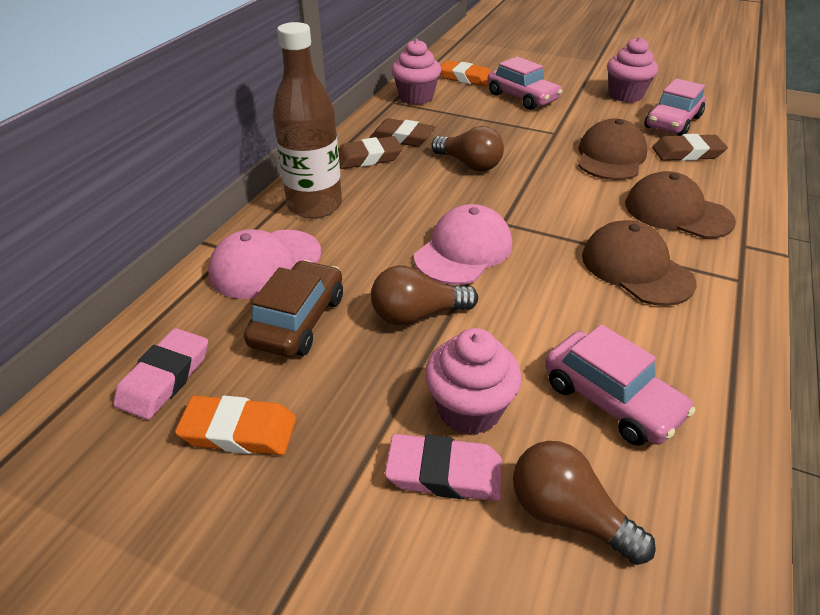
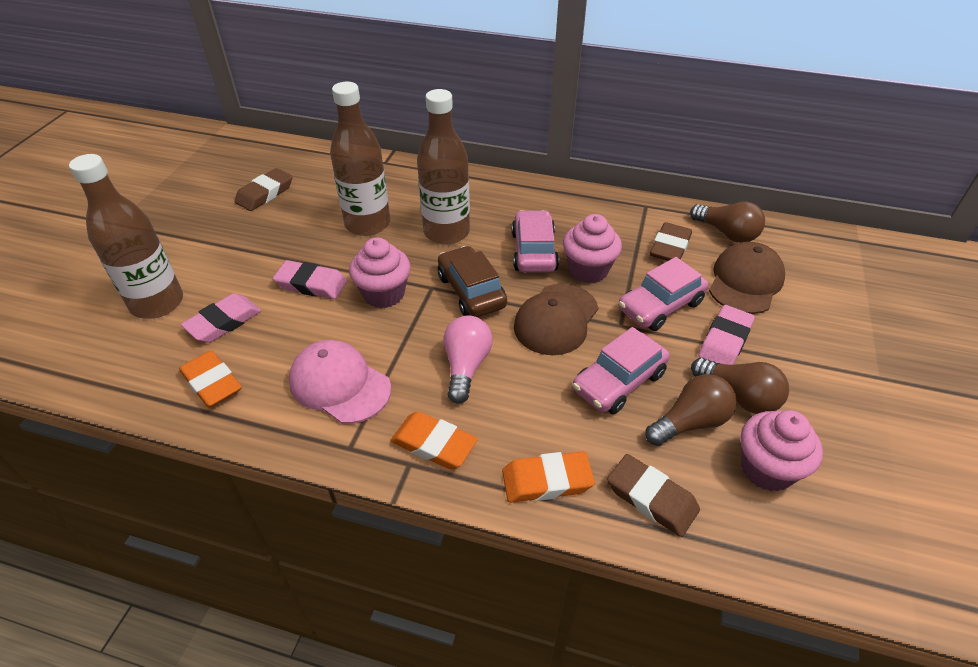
brown bottle: 1 -> 3
brown cap: 3 -> 2
orange eraser: 2 -> 3
pink cap: 2 -> 1
pink eraser: 2 -> 3
pink light bulb: 0 -> 1

